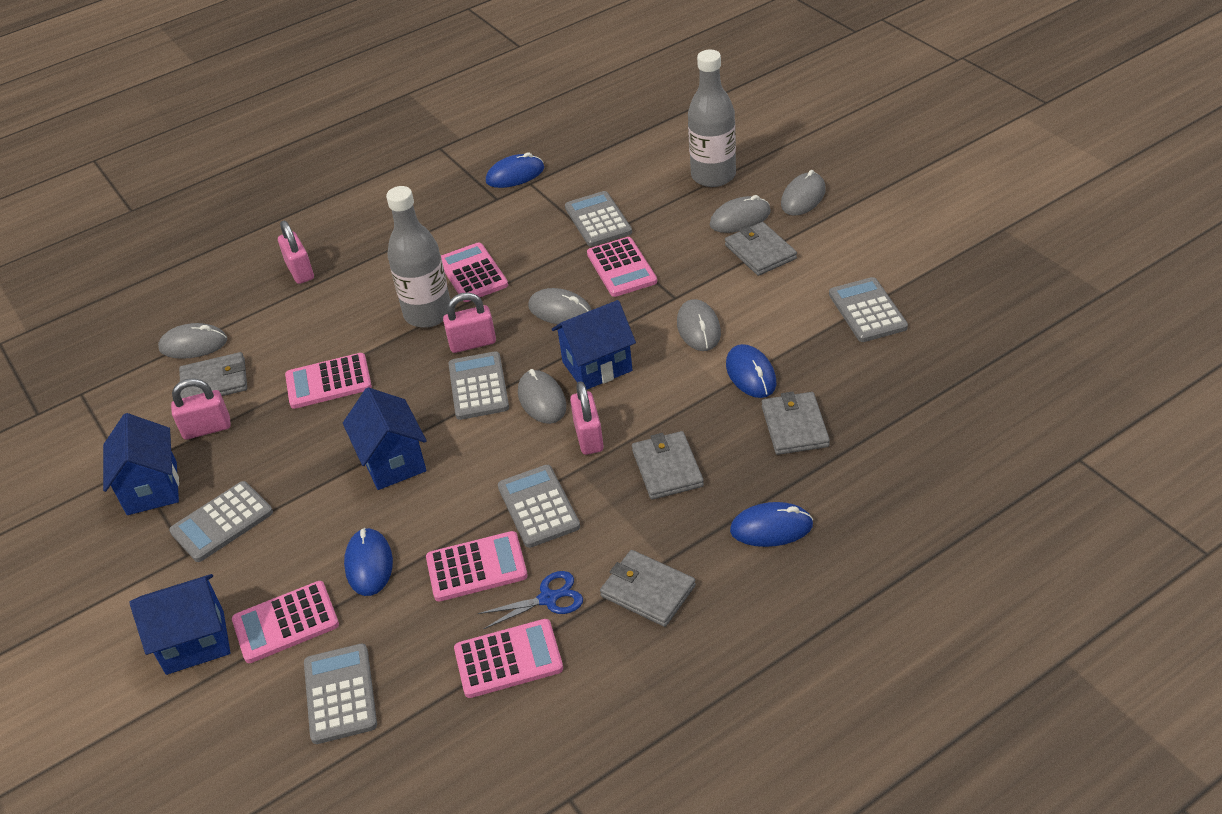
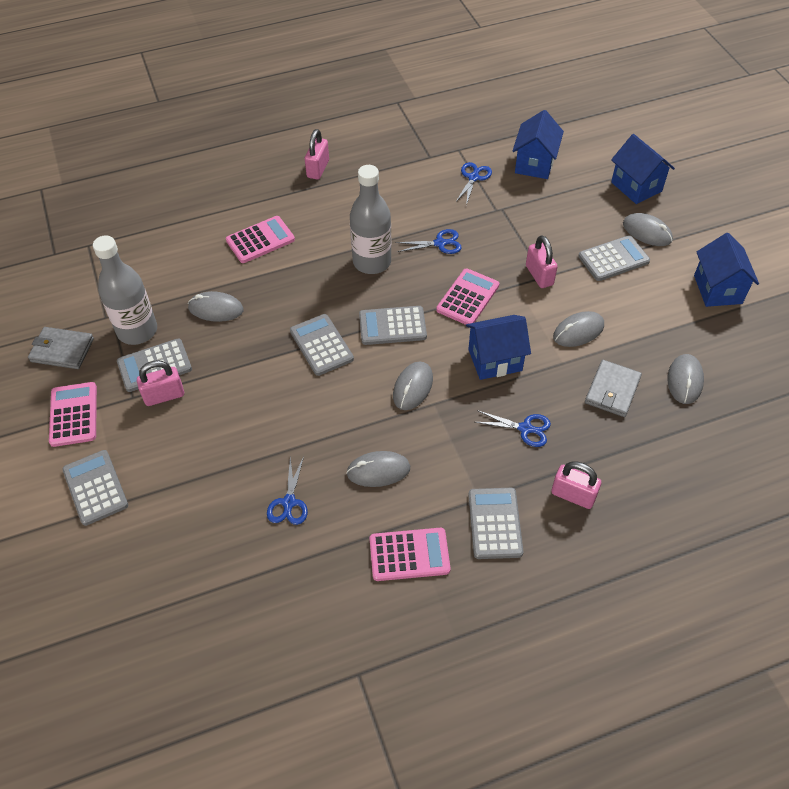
blue mouse: 4 -> 0
blue scissors: 1 -> 4
grey wallet: 5 -> 2
pink calculator: 6 -> 4

